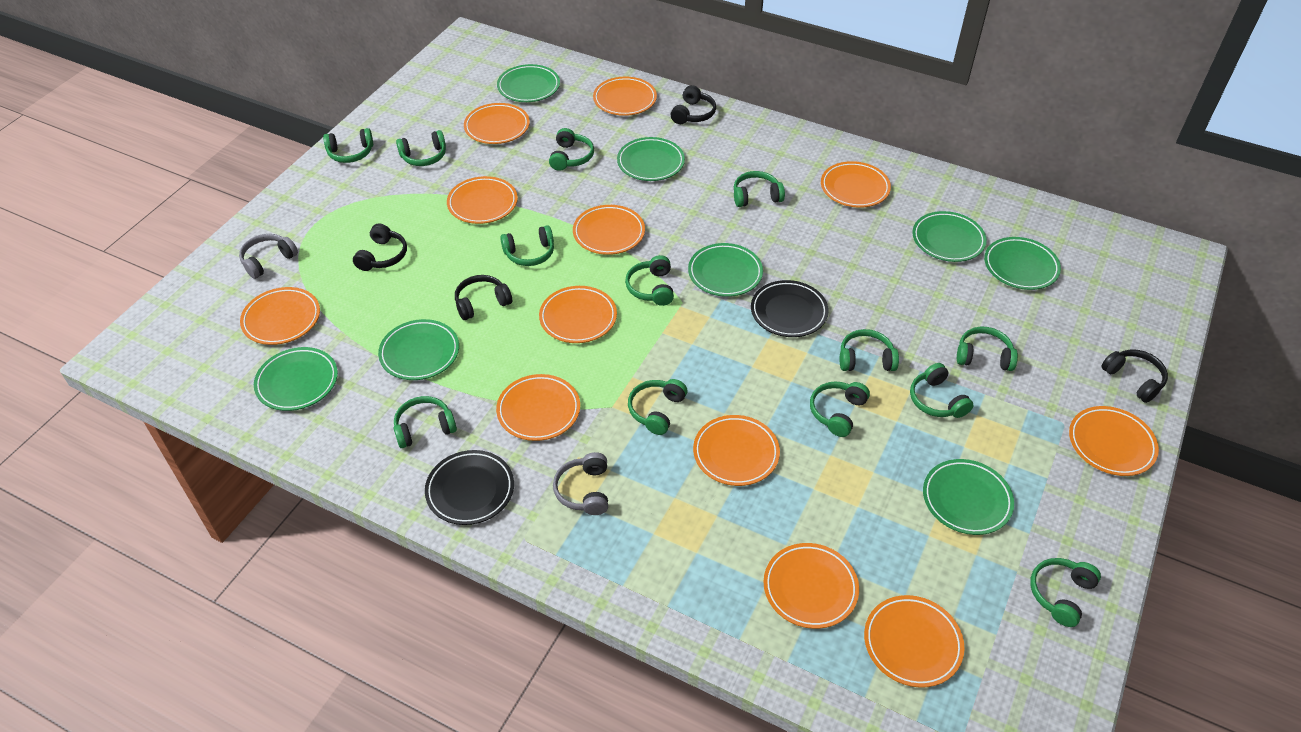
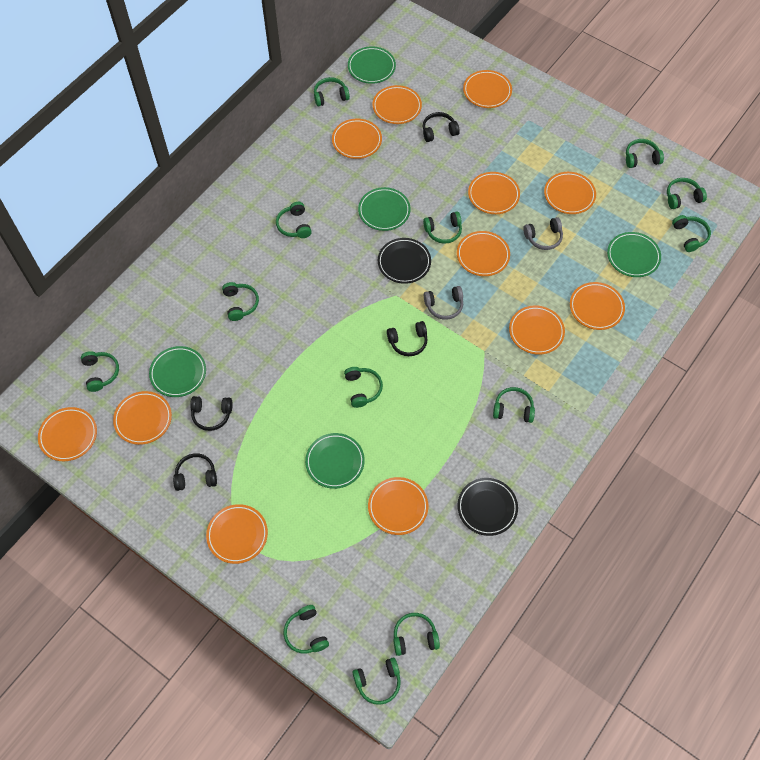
green plate: 8 -> 5

